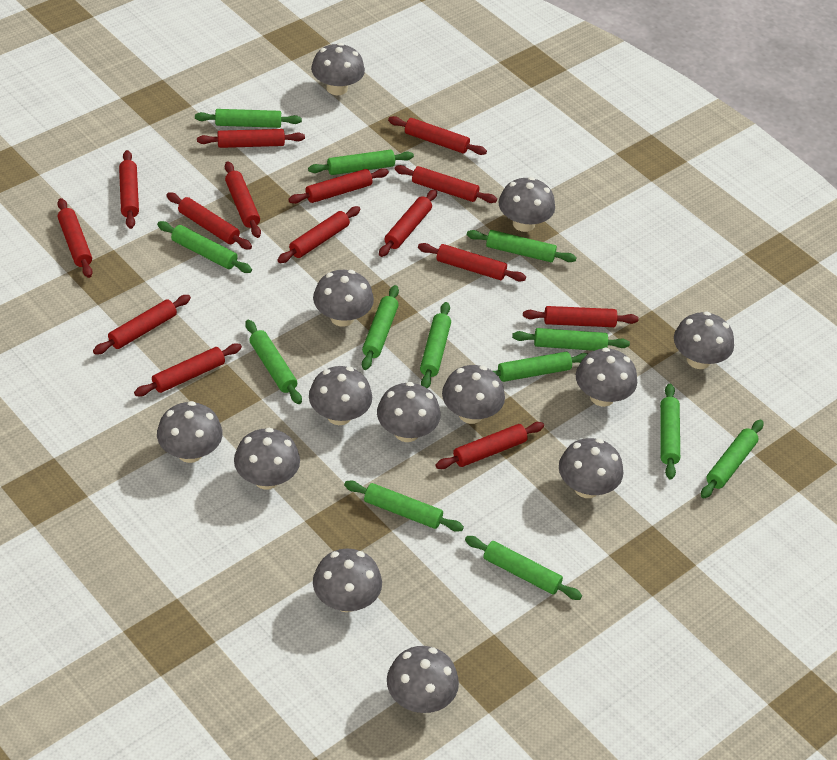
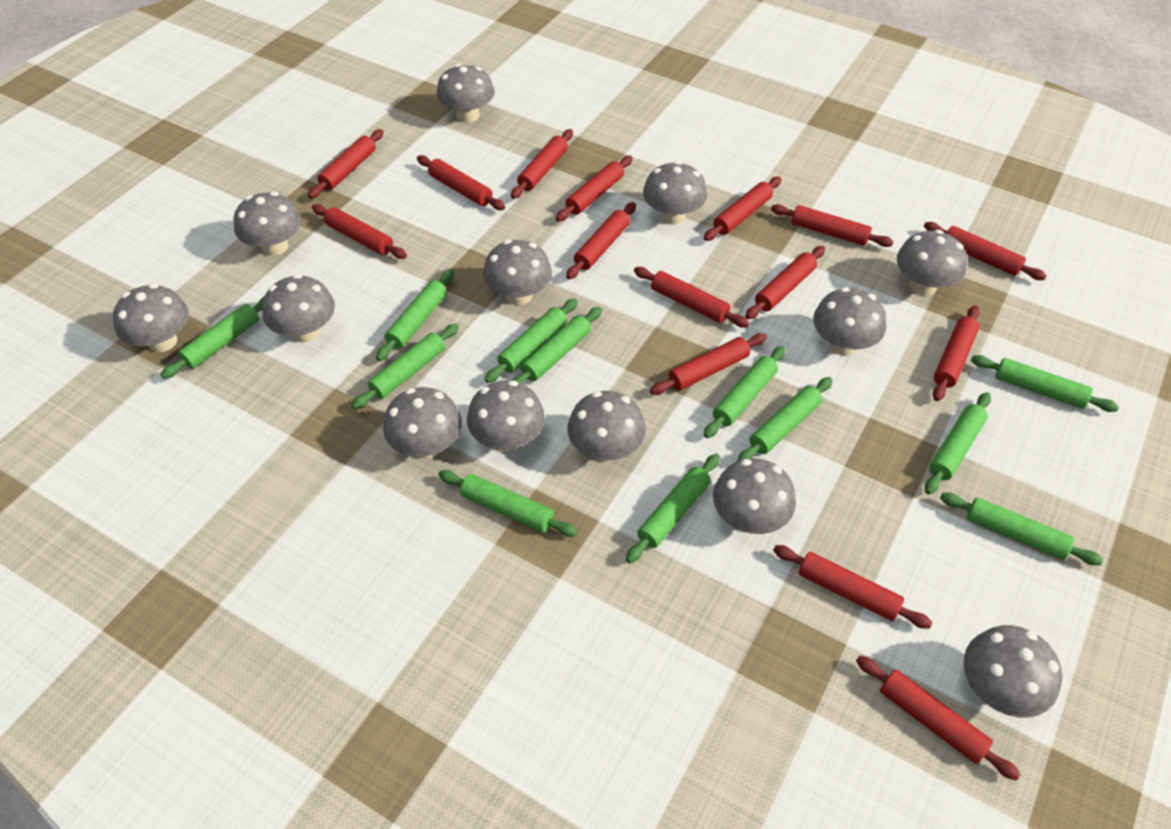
green rolling pin: 13 -> 12

